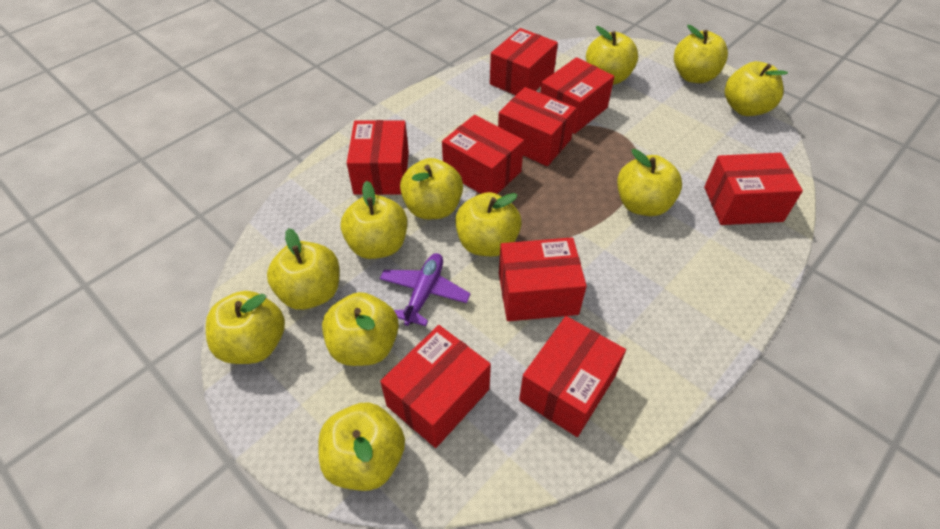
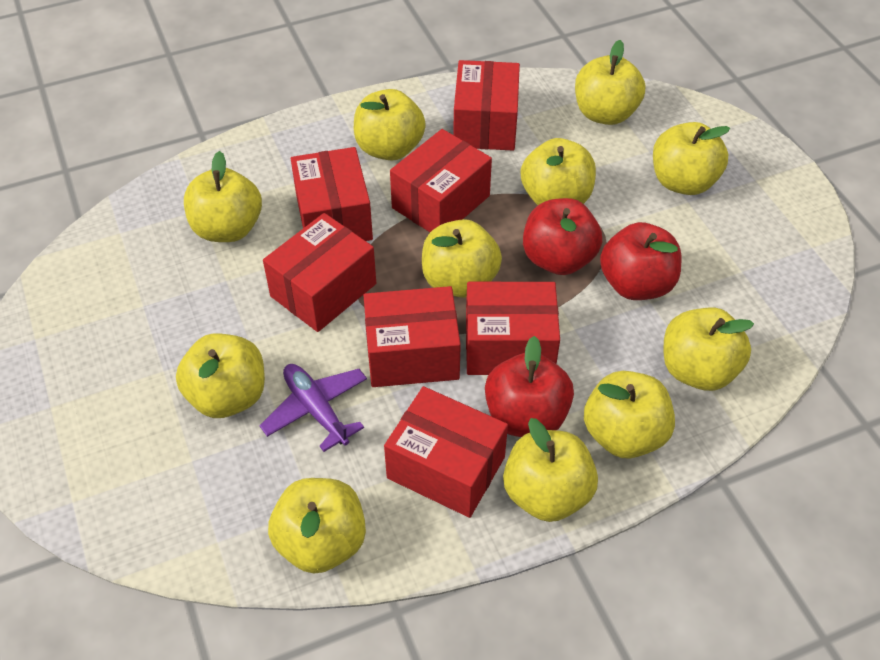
red apple: 0 -> 3
red box: 9 -> 7

